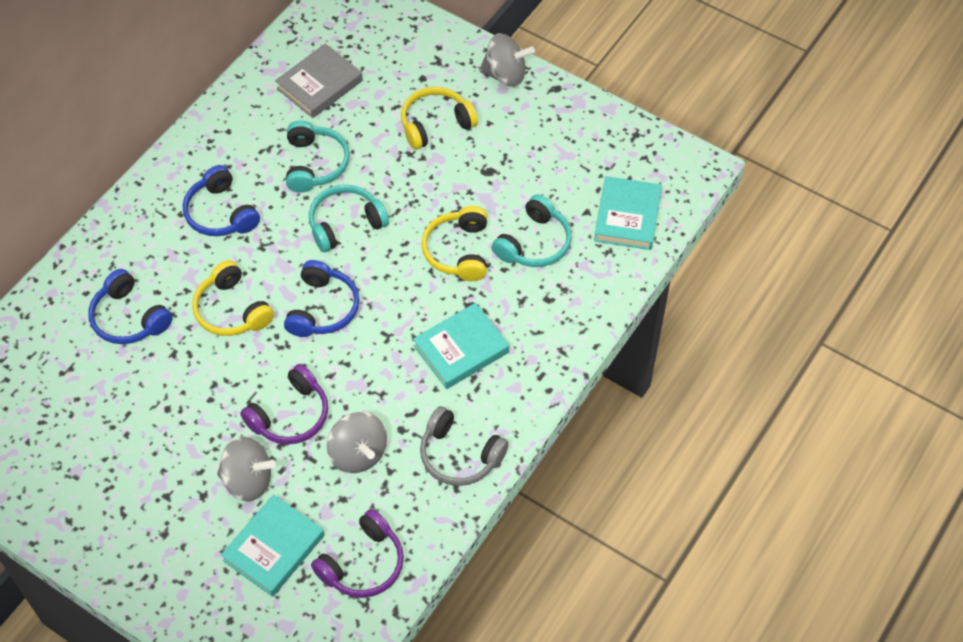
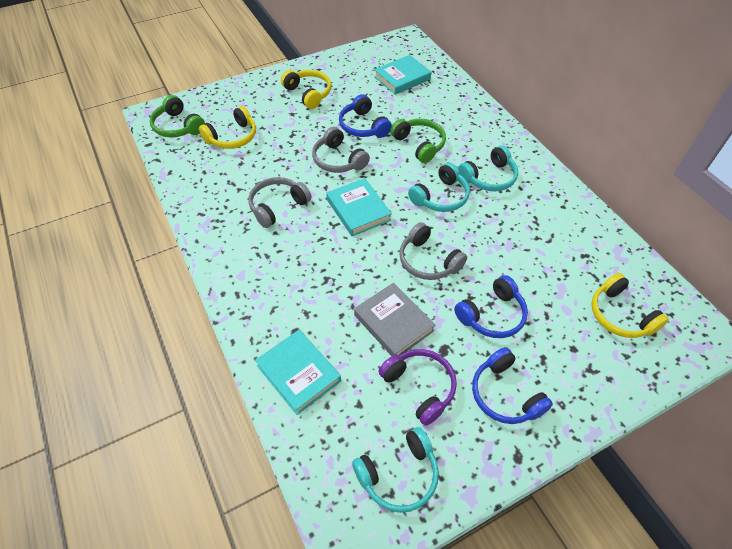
green headphones: 0 -> 2
grey headphones: 1 -> 3
grey spinning top: 3 -> 0
purple headphones: 2 -> 1

